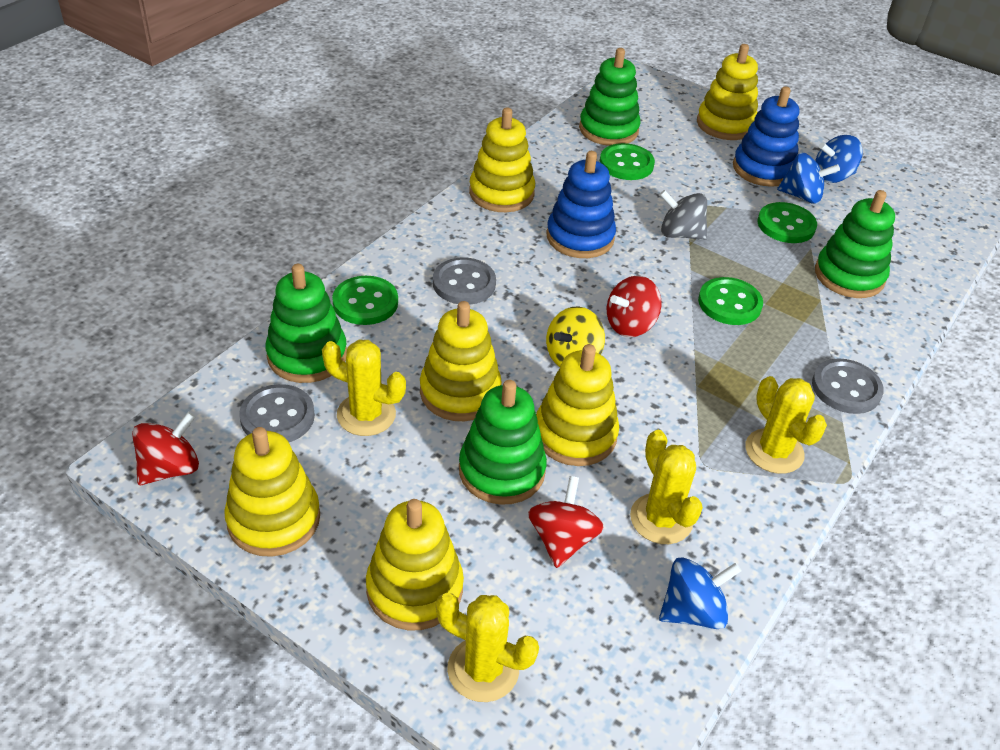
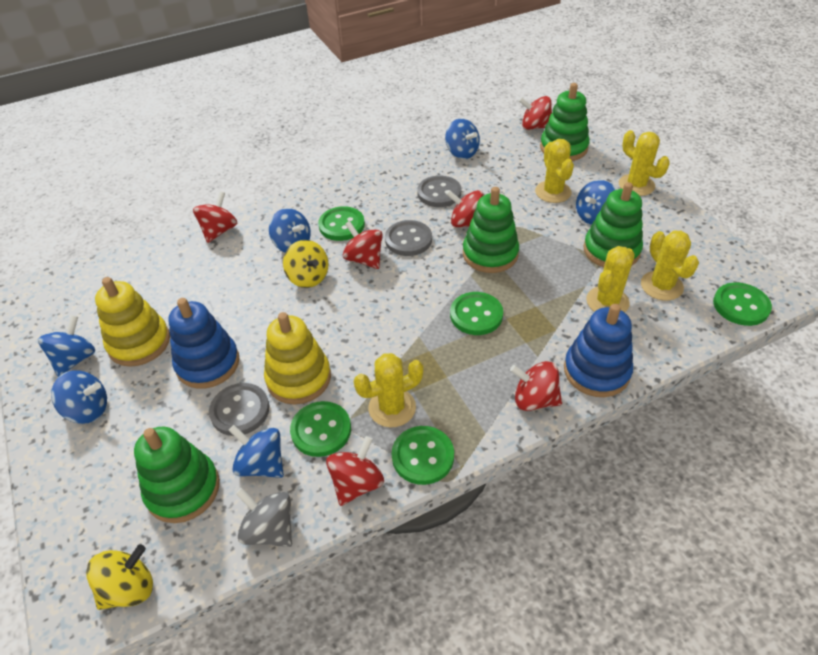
blue spinning top: 3 -> 6
green button: 4 -> 5
red spinning top: 3 -> 6
yellow cactus: 4 -> 5
yellow spinning top: 1 -> 2
yellow stacking toy: 6 -> 2

